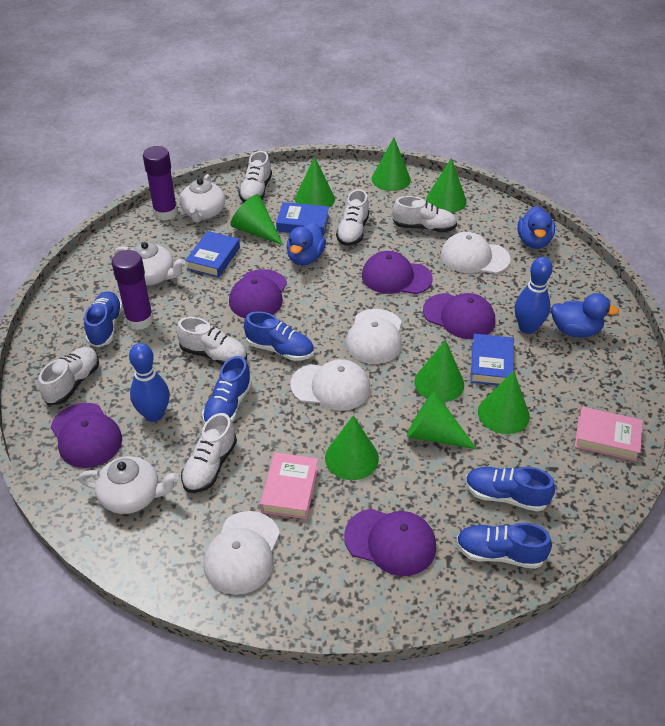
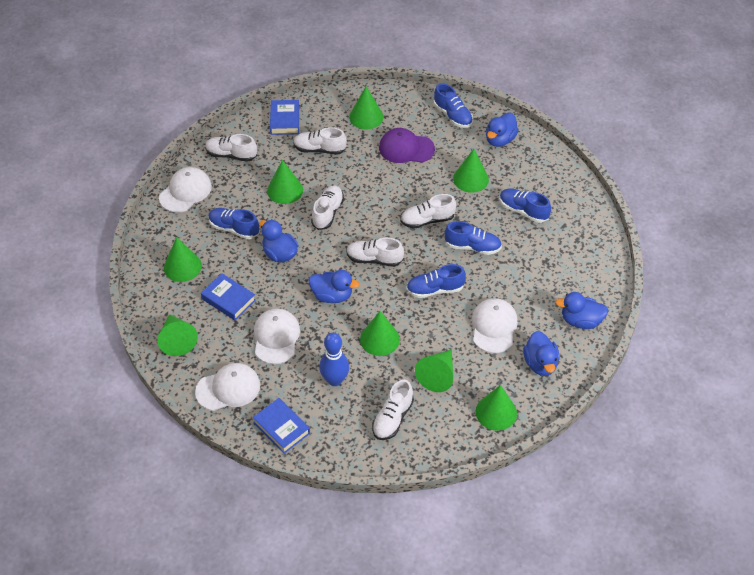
blue bowling pin: 2 -> 1
blue duck: 3 -> 5
pink book: 2 -> 0
purple cap: 5 -> 1
purple glue stick: 2 -> 0
white teapot: 3 -> 0

